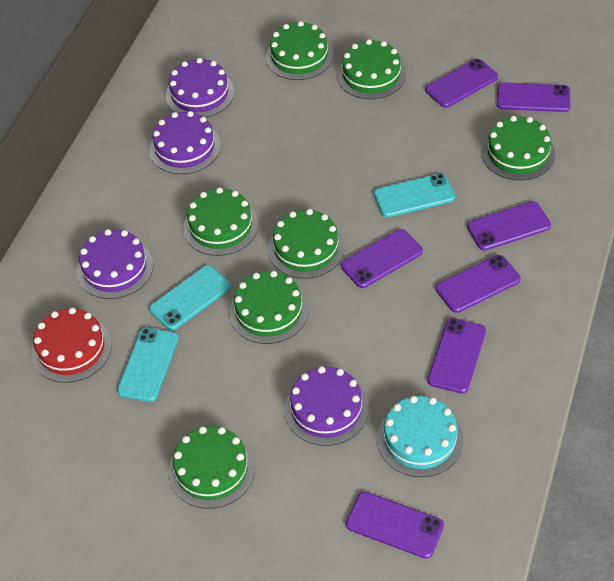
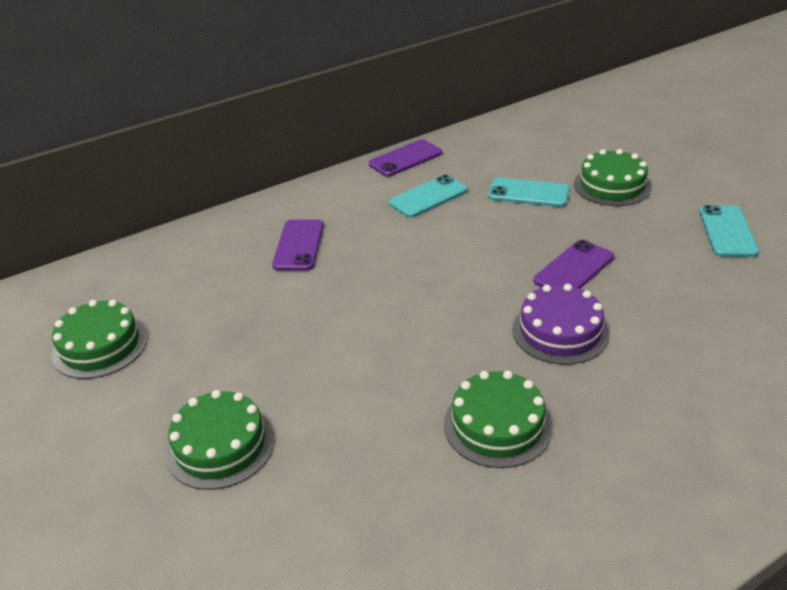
green cake: 7 -> 4
purple cake: 4 -> 1
purple phone: 7 -> 3
red cake: 1 -> 0
turquoise cake: 1 -> 0

